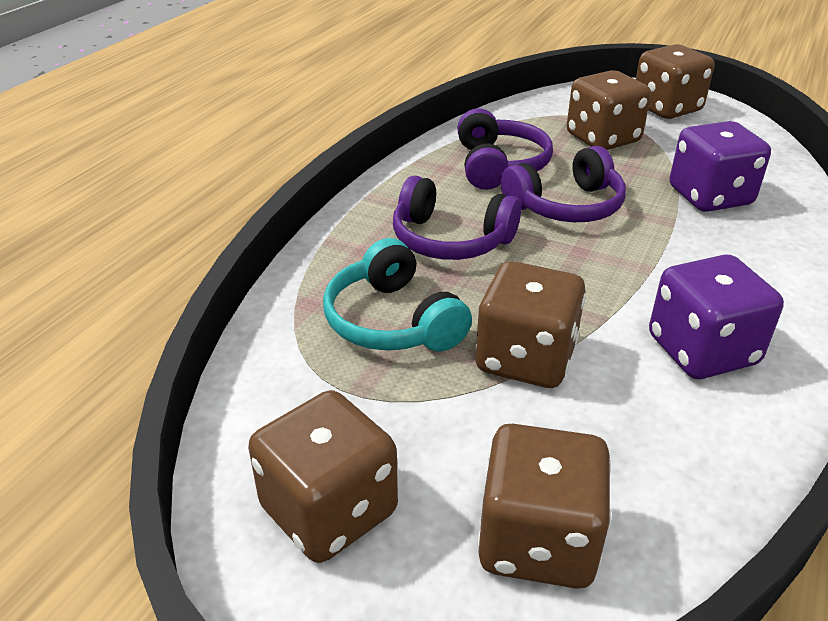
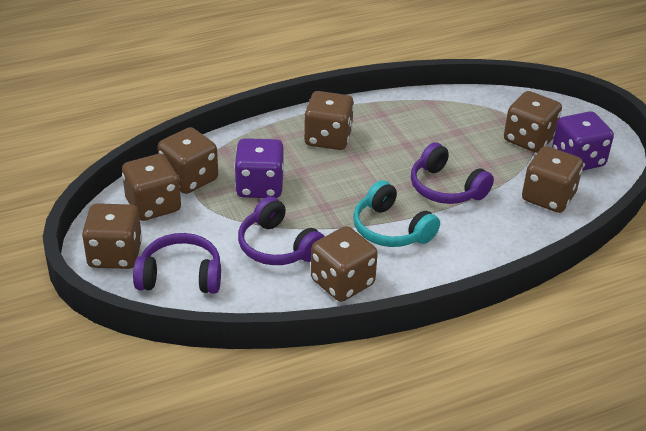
brown dice: 5 -> 7

